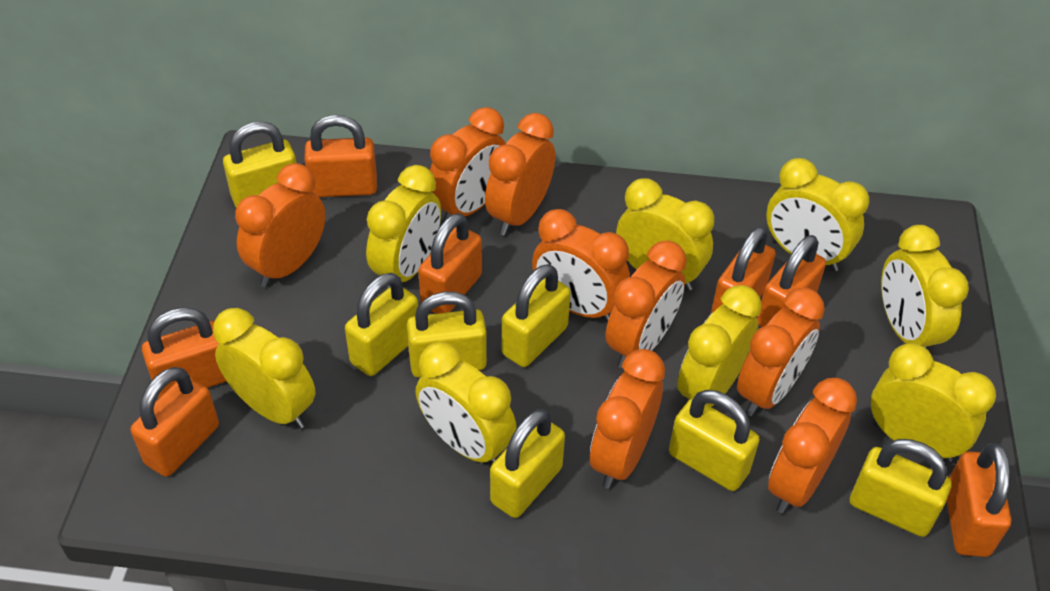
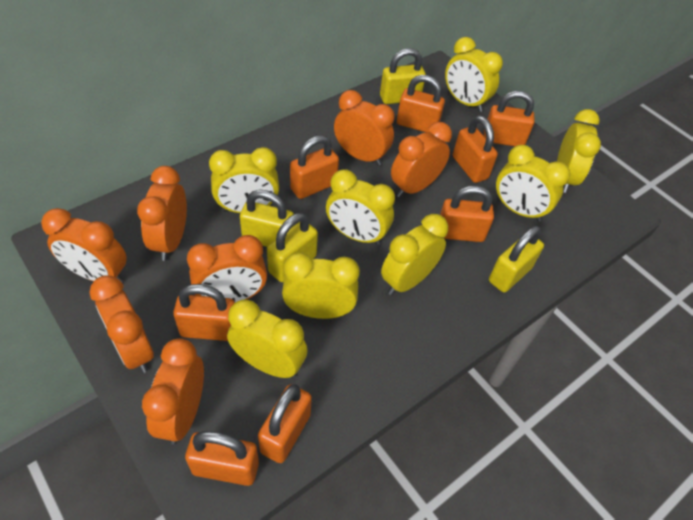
orange clock: 8 -> 7
orange padlock: 7 -> 8
yellow padlock: 7 -> 4

